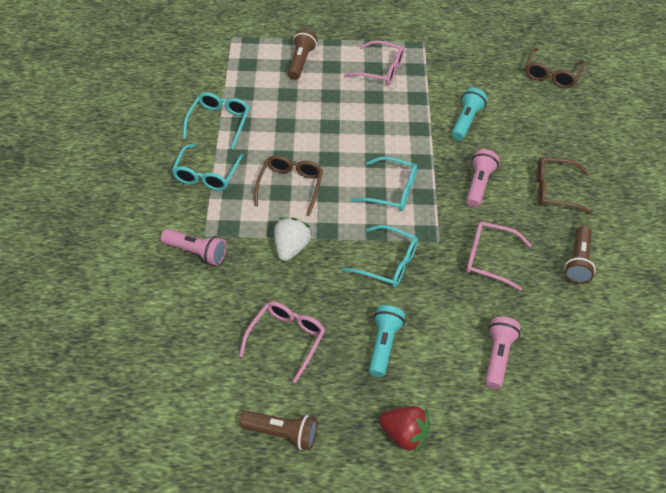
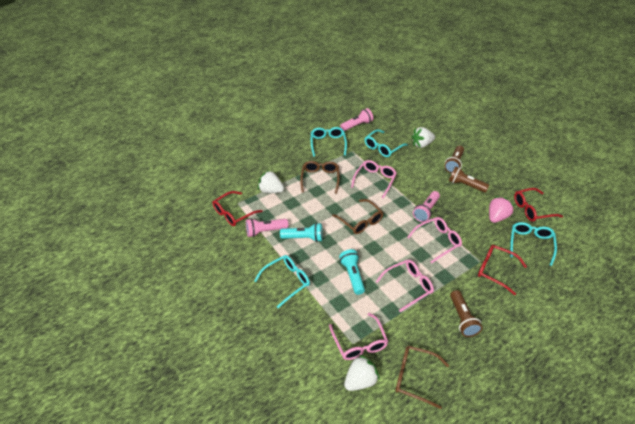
pink glasses: 3 -> 4
pink strawberry: 0 -> 1
red glasses: 0 -> 3
red strawberry: 1 -> 0
white strawberry: 1 -> 3

